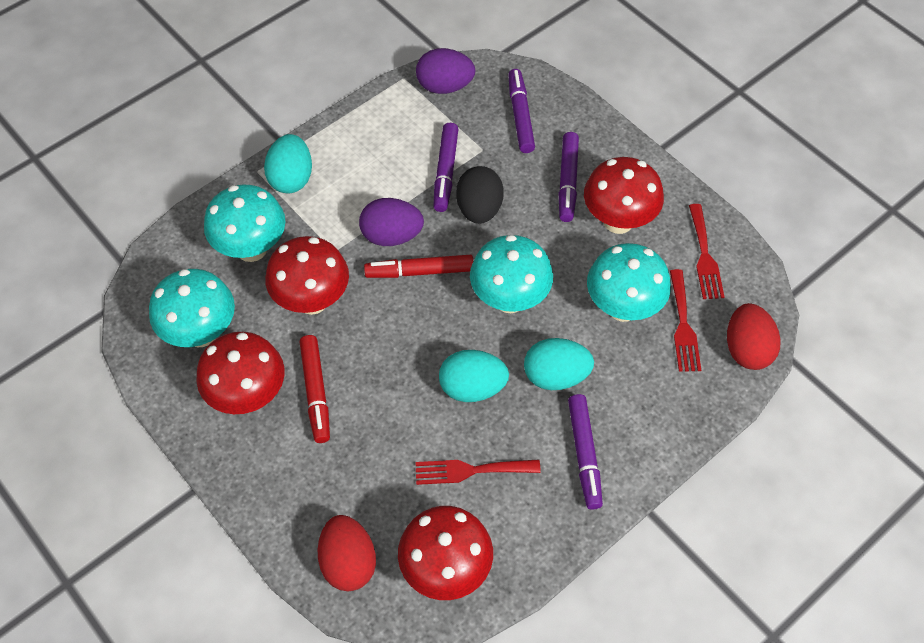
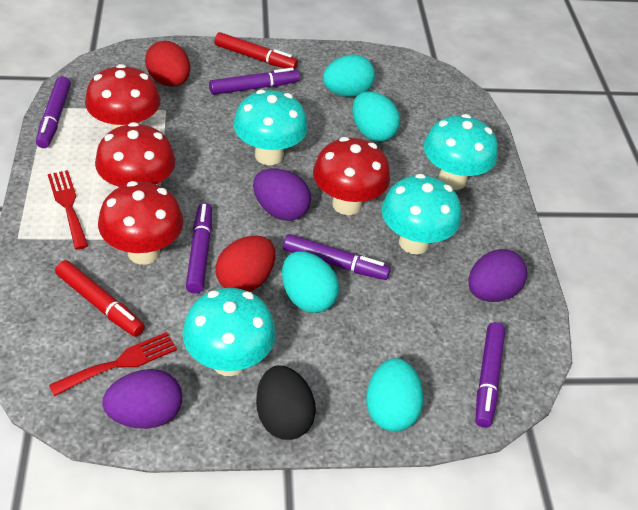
purple egg: 2 -> 3
purple marker: 4 -> 5
red fork: 3 -> 2
turquoise egg: 3 -> 4

